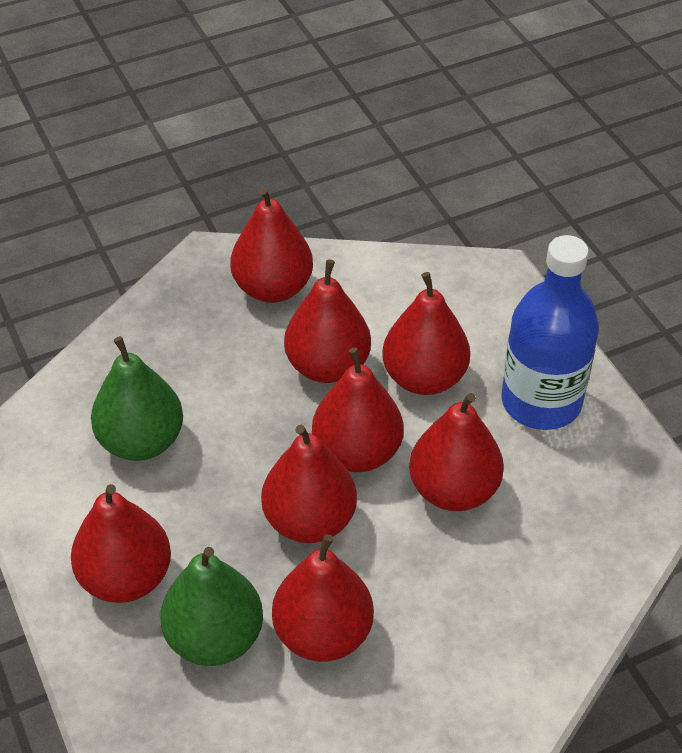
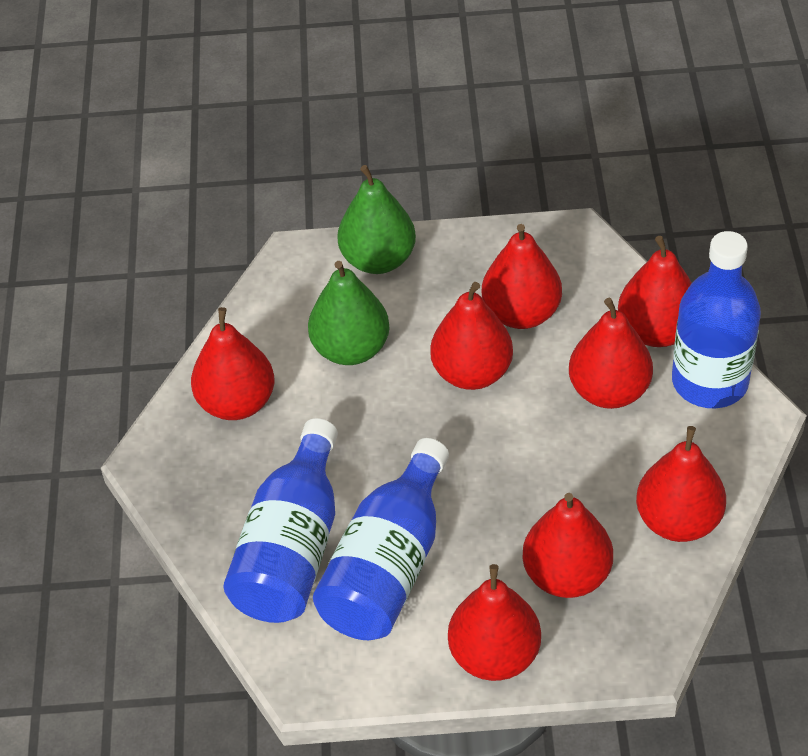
blue bottle: 1 -> 3

